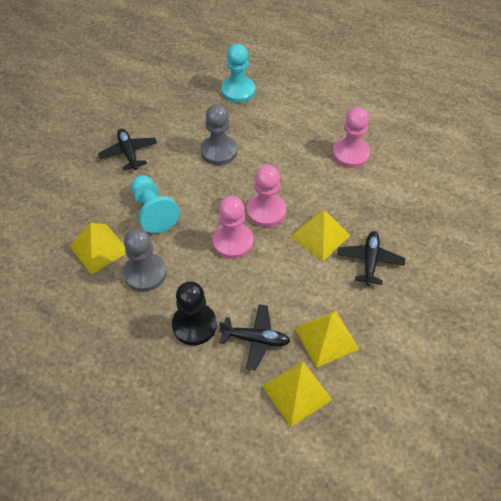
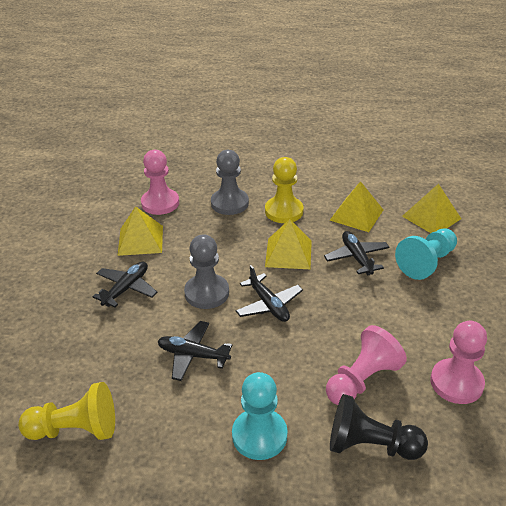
black plane: 3 -> 4
yellow pawn: 0 -> 2

